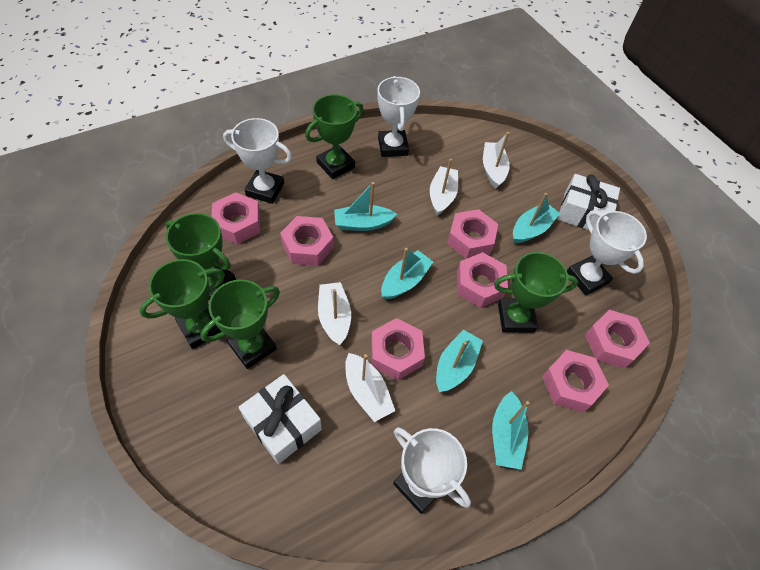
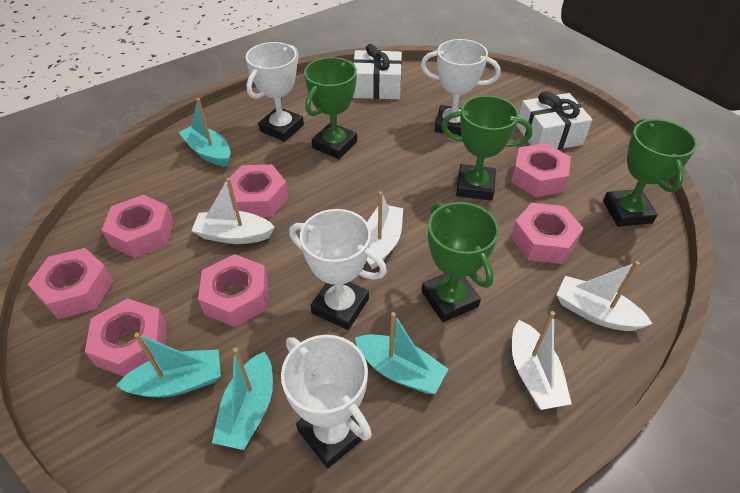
green trophy: 5 -> 4
turquoise boat: 5 -> 4

